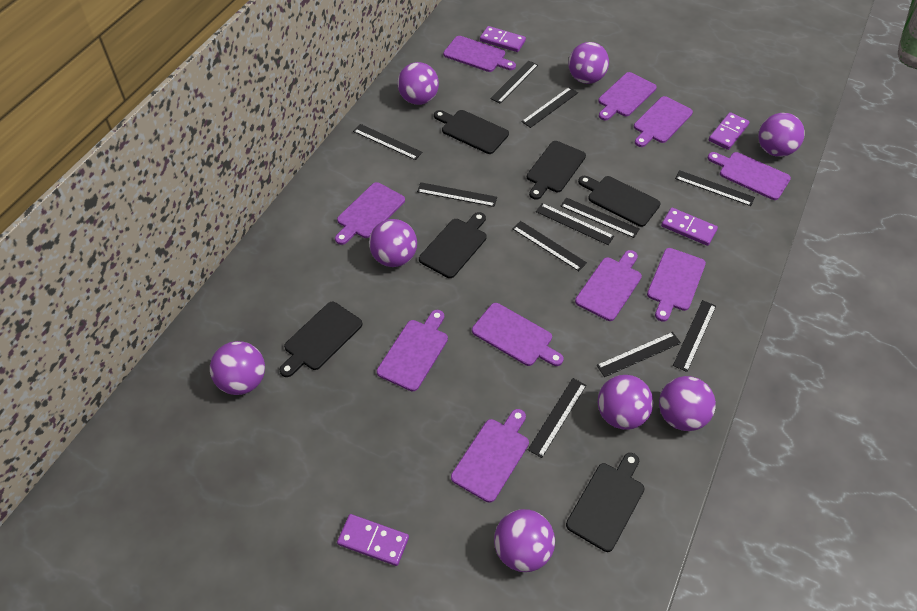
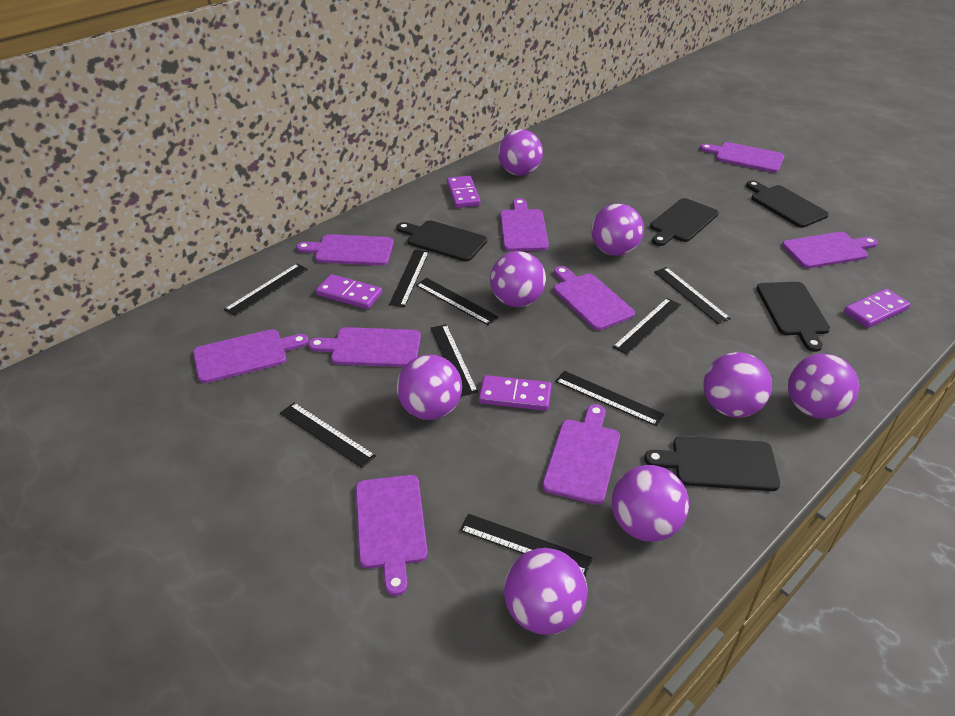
black cutting board: 6 -> 5
black ruler: 11 -> 9
purple cutting board: 10 -> 9

